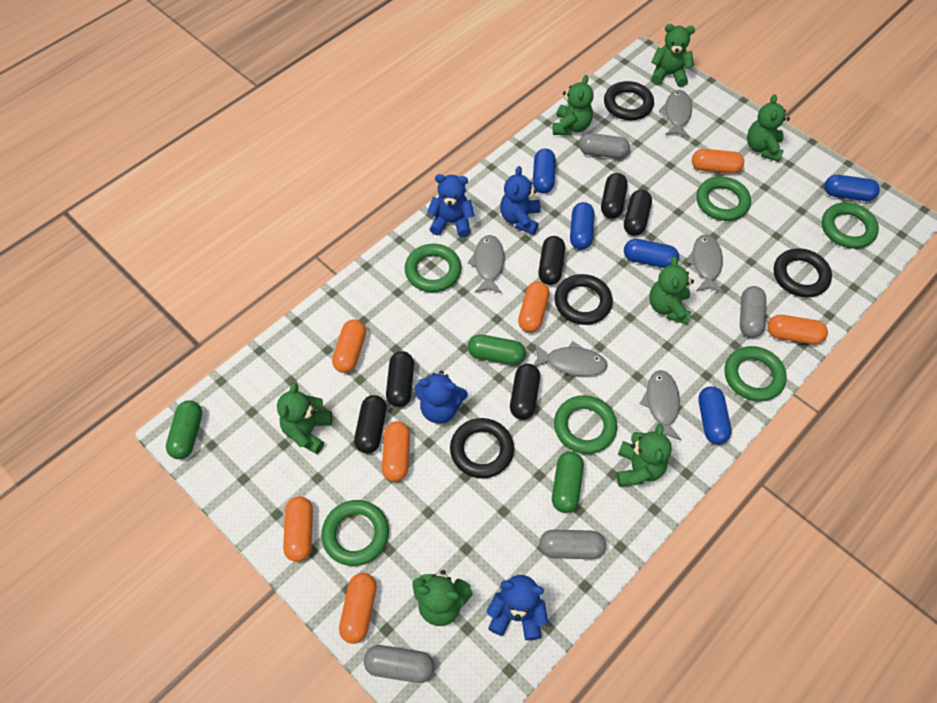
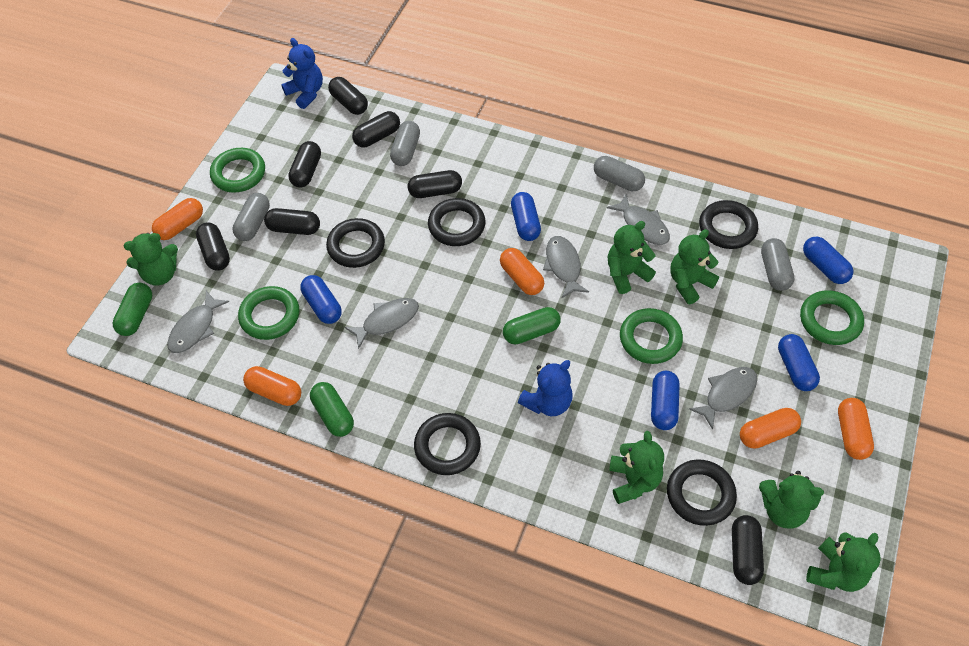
black capsule: 6 -> 7
black ring: 4 -> 5
blue teddy bear: 4 -> 2
green ring: 6 -> 4
green teddy bear: 7 -> 6
orange capsule: 7 -> 5

